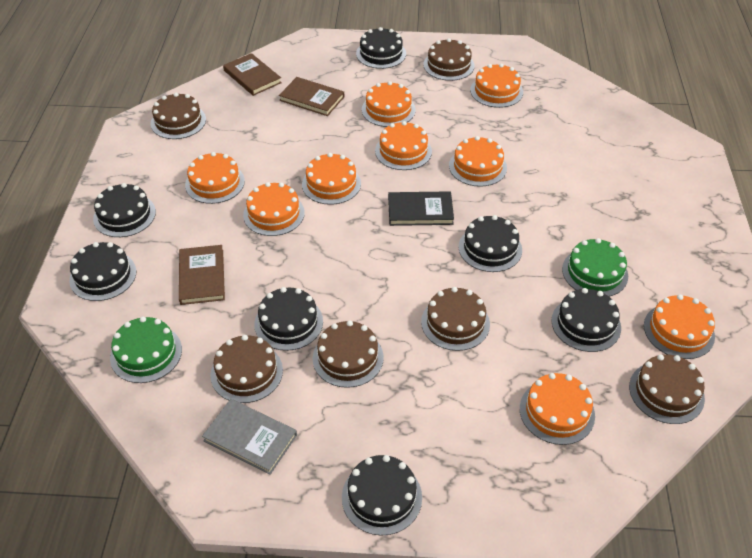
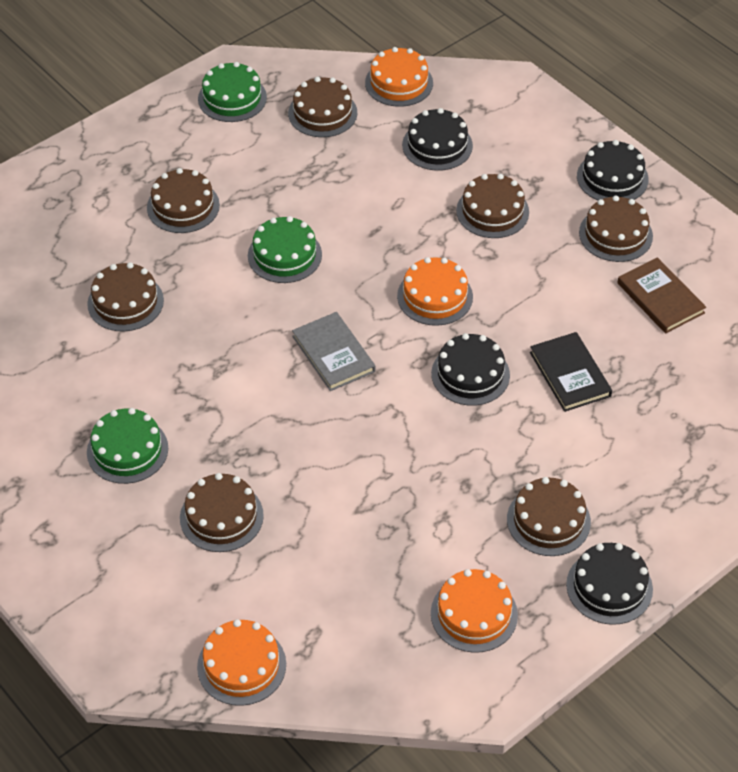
black cake: 7 -> 4
brown book: 3 -> 1
brown cake: 6 -> 7
green cake: 2 -> 3
orange cake: 9 -> 4

